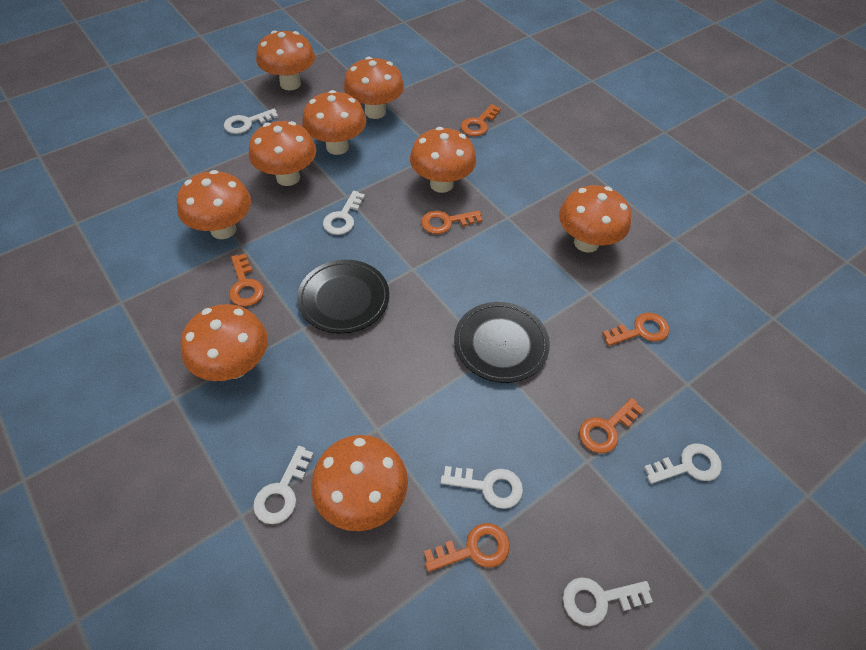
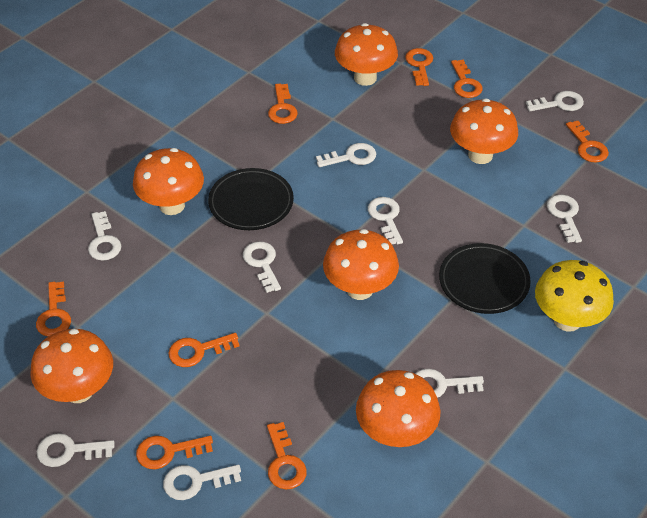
orange key: 6 -> 8
orange mushroom: 9 -> 6
white key: 6 -> 9
yellow mushroom: 0 -> 1

